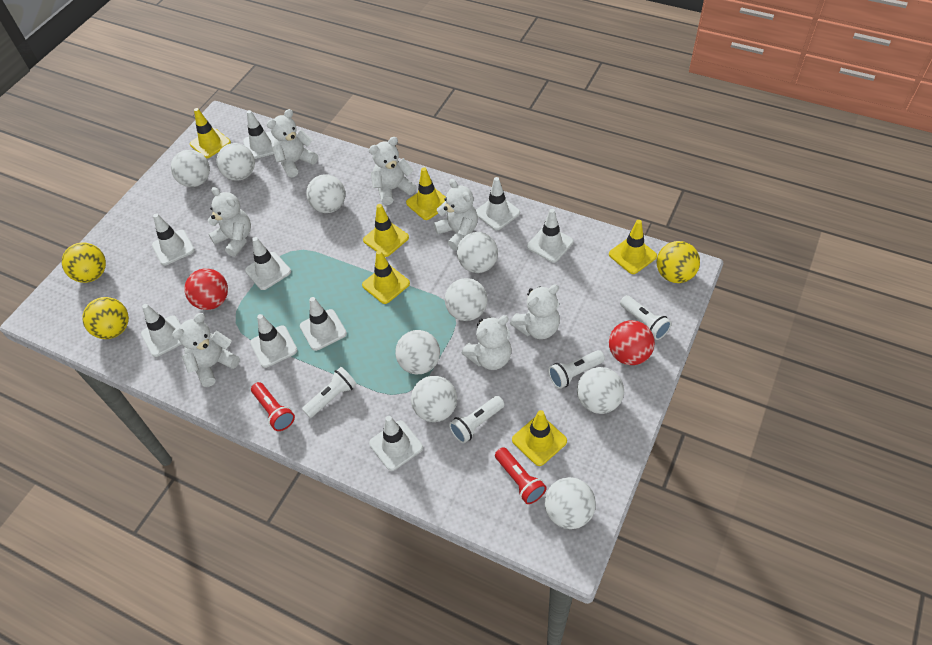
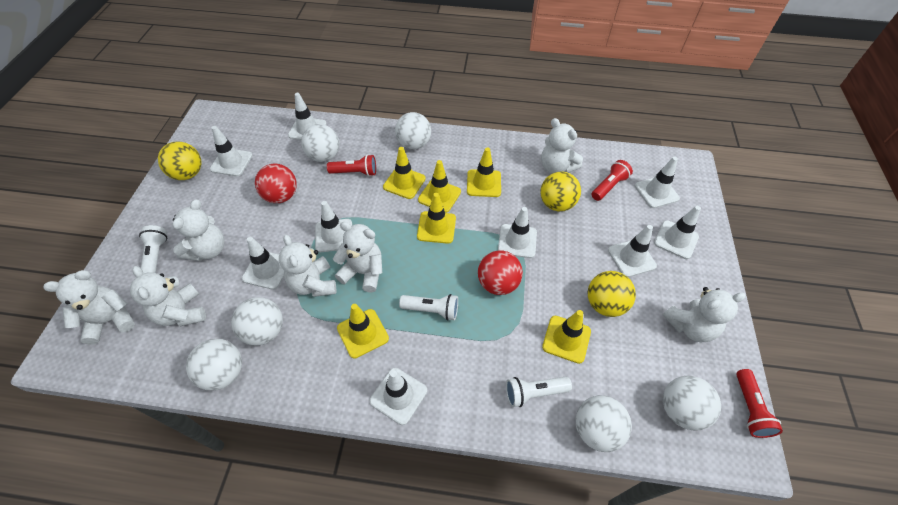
red flashlight: 2 -> 3
white ball: 9 -> 6
white flashlight: 4 -> 3

